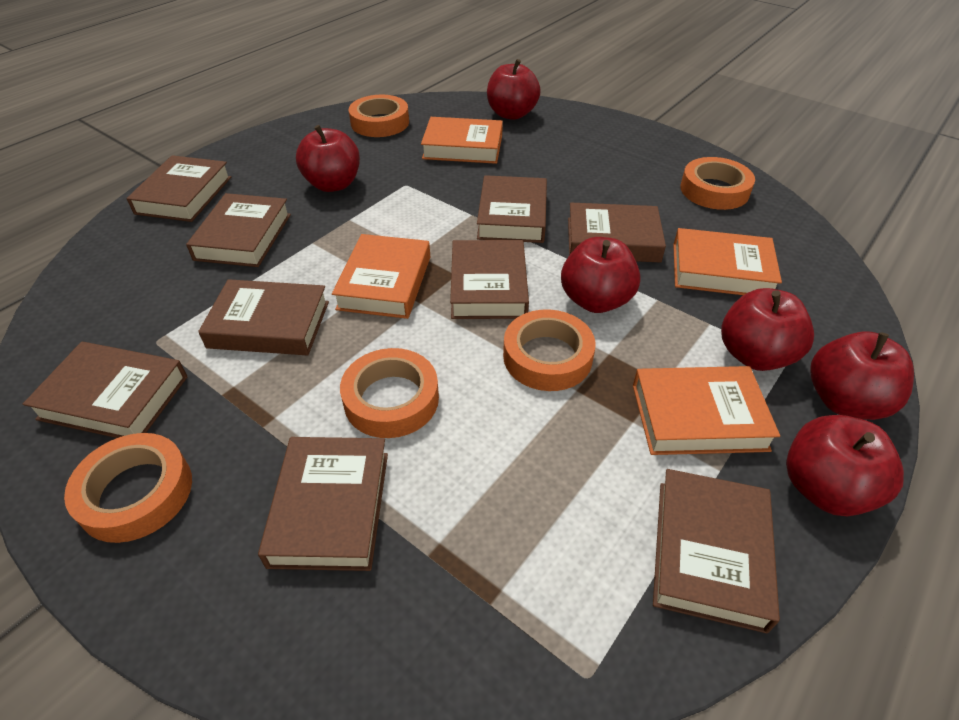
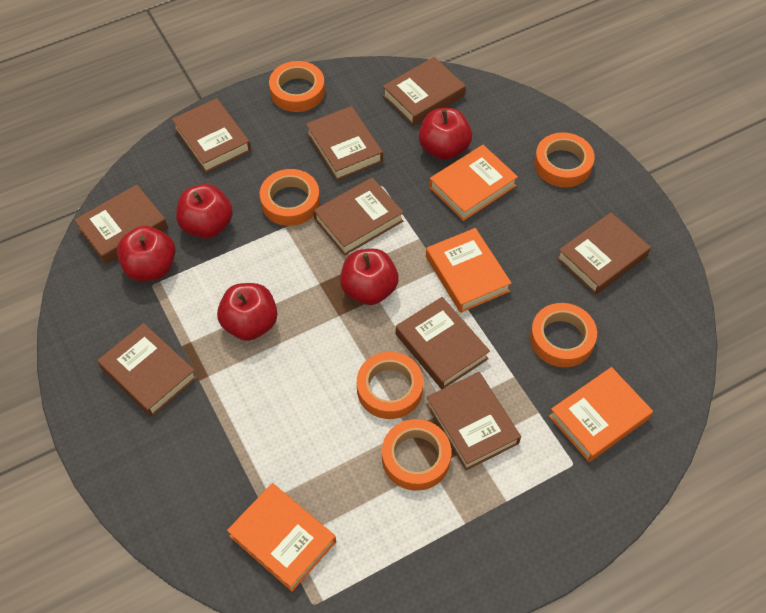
orange tape: 5 -> 6
red apple: 6 -> 5

